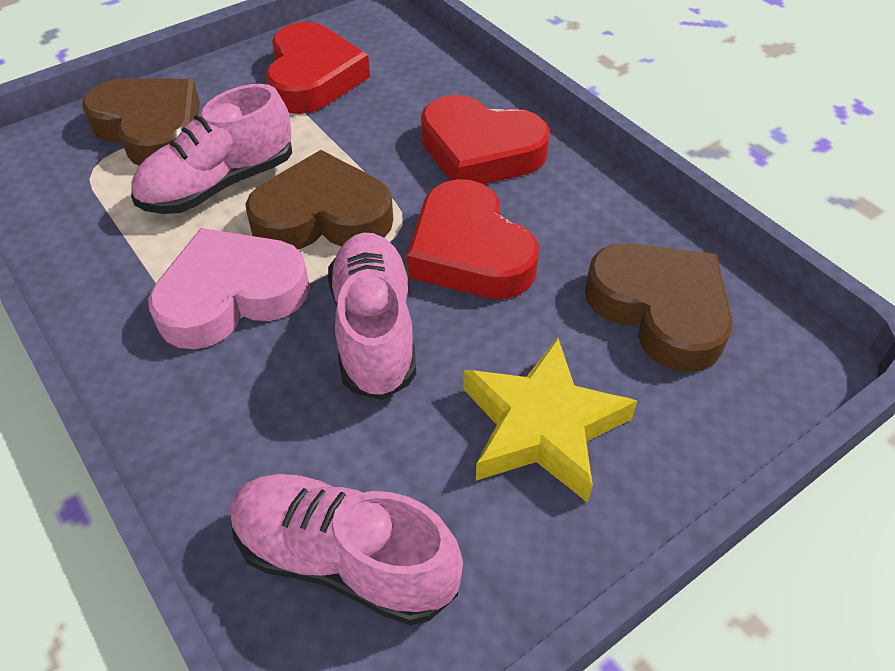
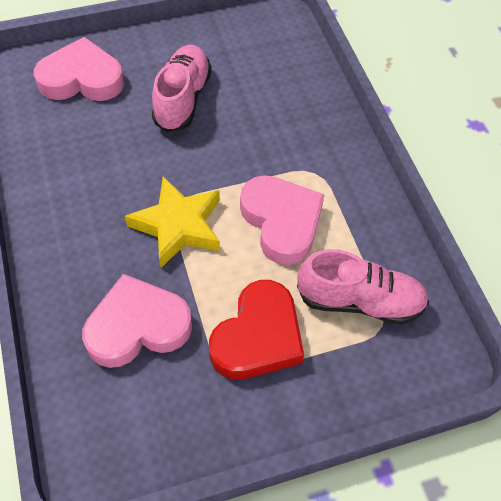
brown heart: 3 -> 0
pink heart: 1 -> 3
pink shoe: 3 -> 2
red heart: 3 -> 1

